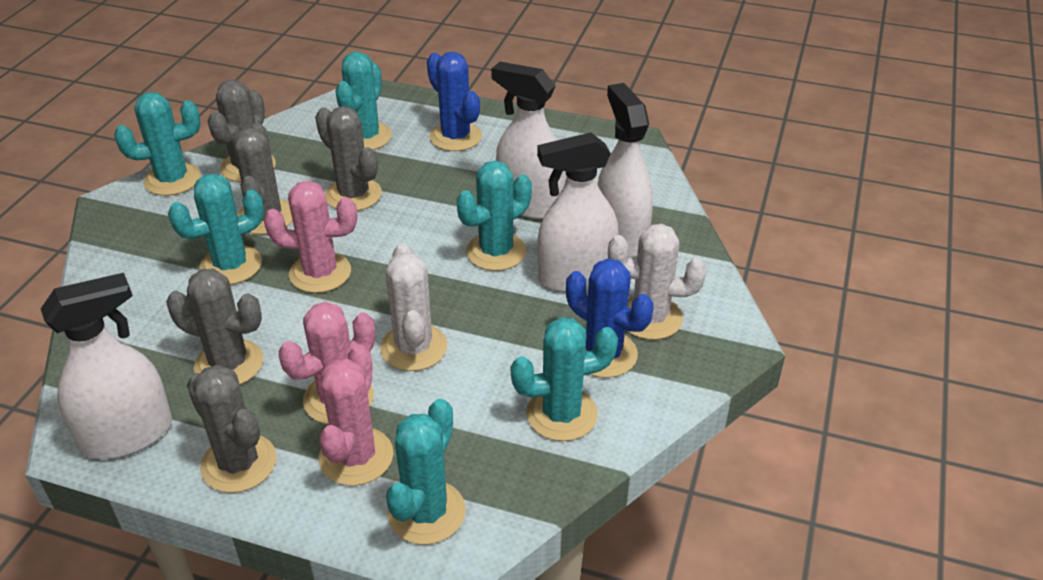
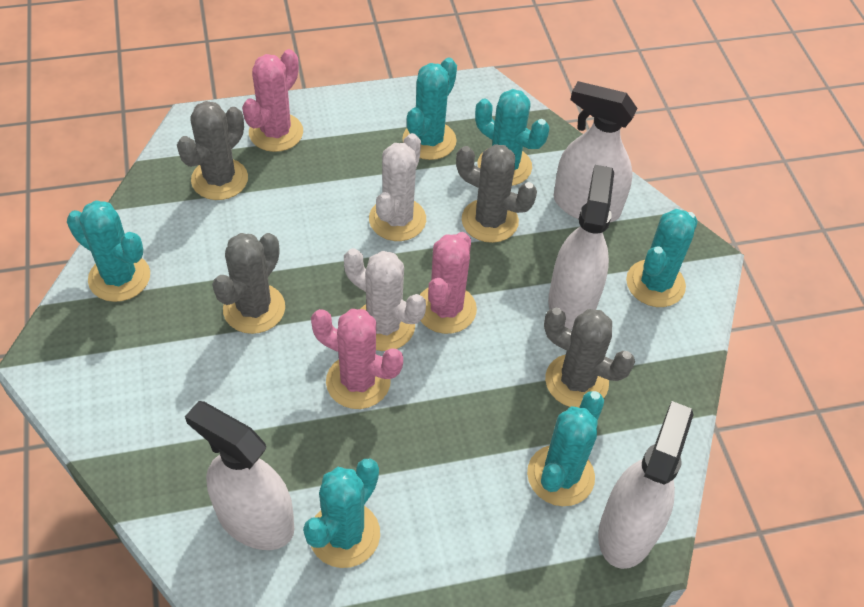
blue cactus: 2 -> 0
grey cactus: 5 -> 4

